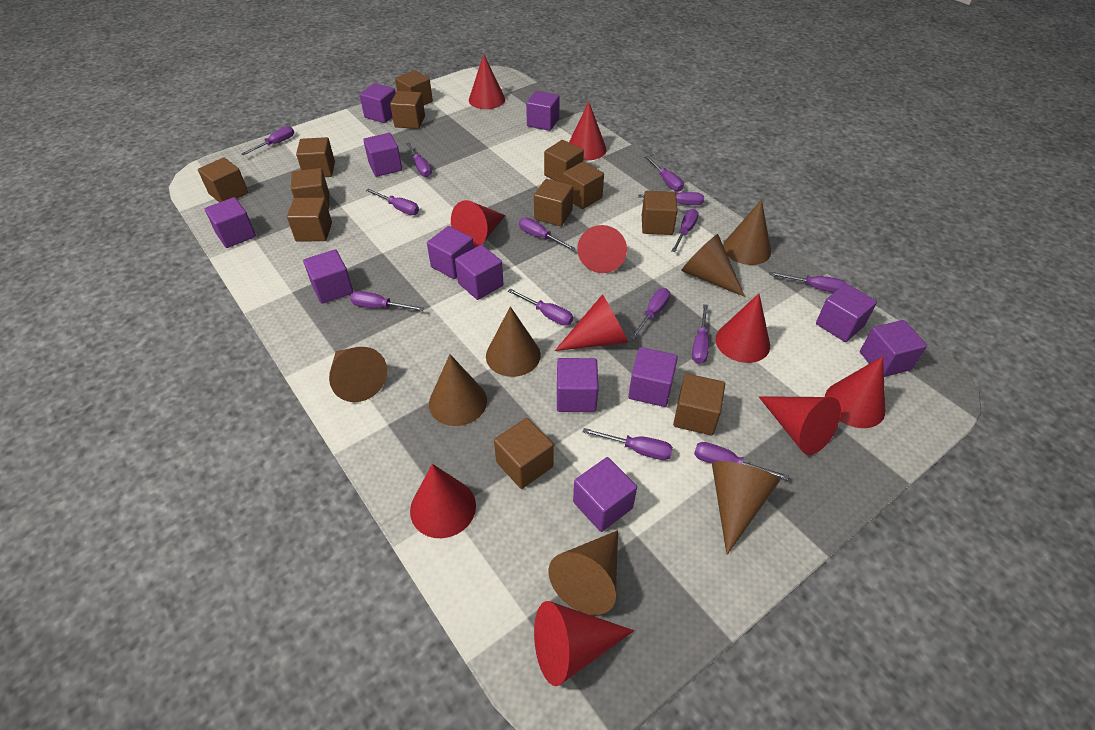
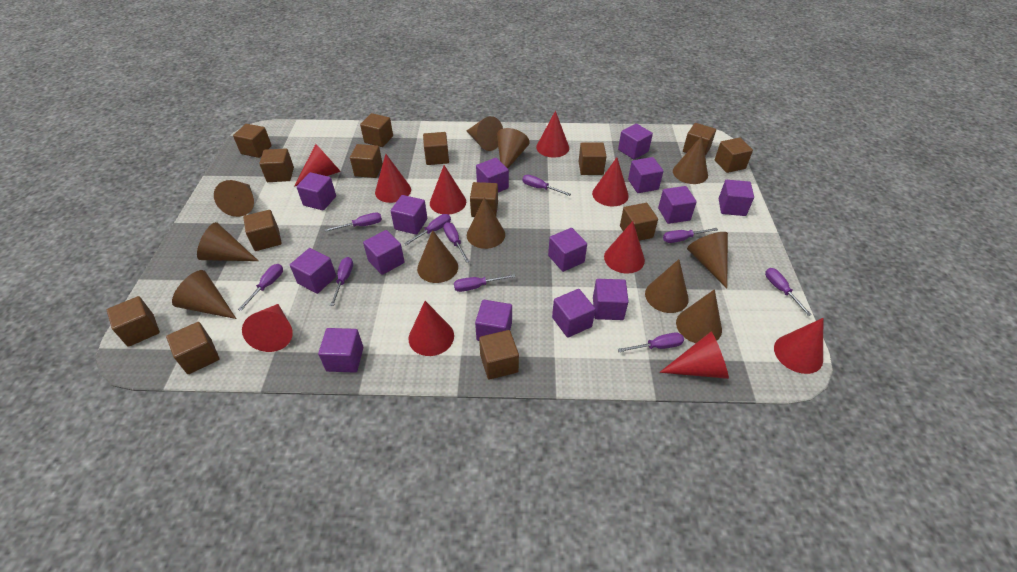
brown cone: 7 -> 11
brown cube: 12 -> 14
purple cube: 12 -> 14
purple screwdriver: 14 -> 10

